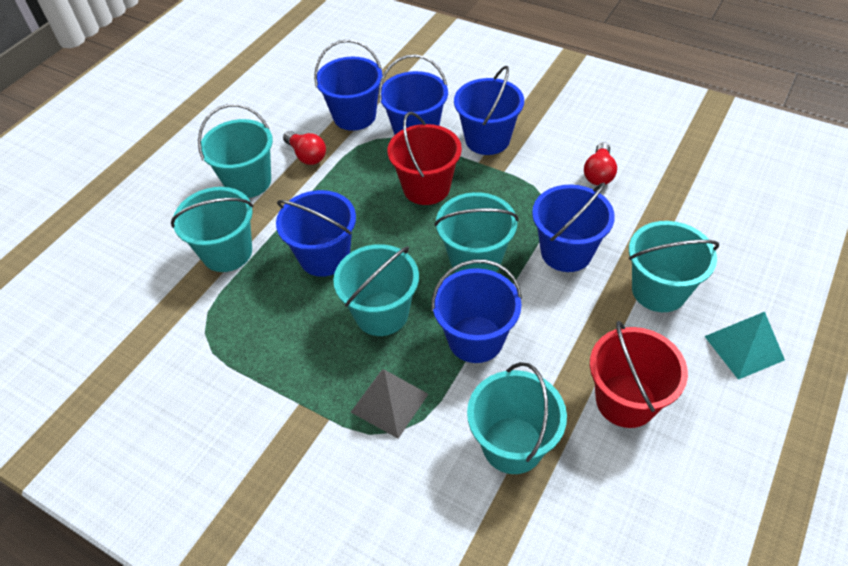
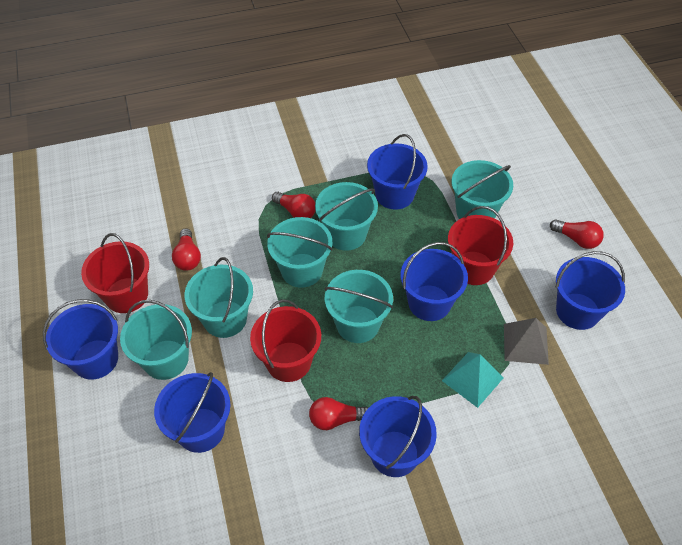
red bucket: 2 -> 3
red light bulb: 2 -> 4

